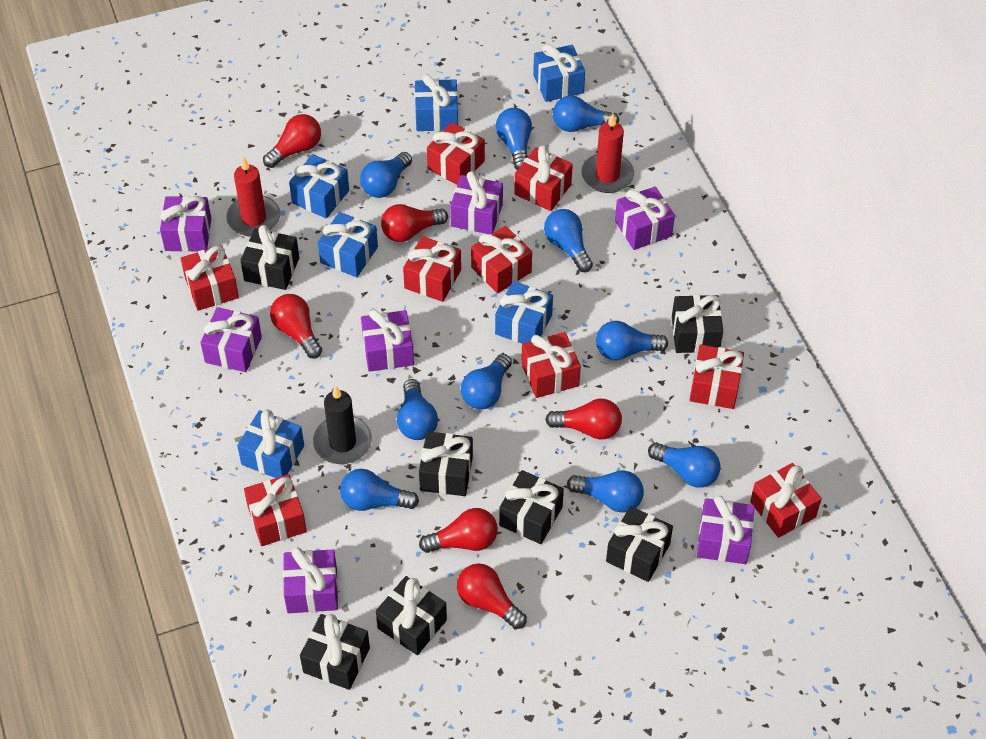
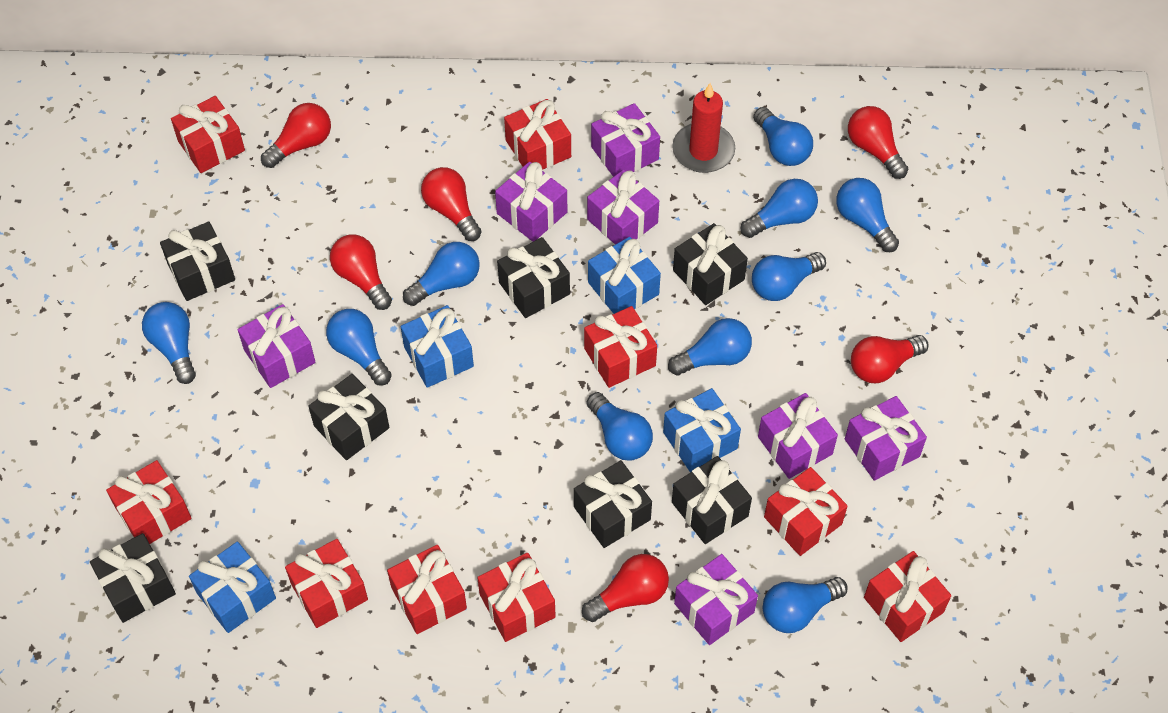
black candle: 1 -> 0
blue gift: 6 -> 4
red candle: 2 -> 1

